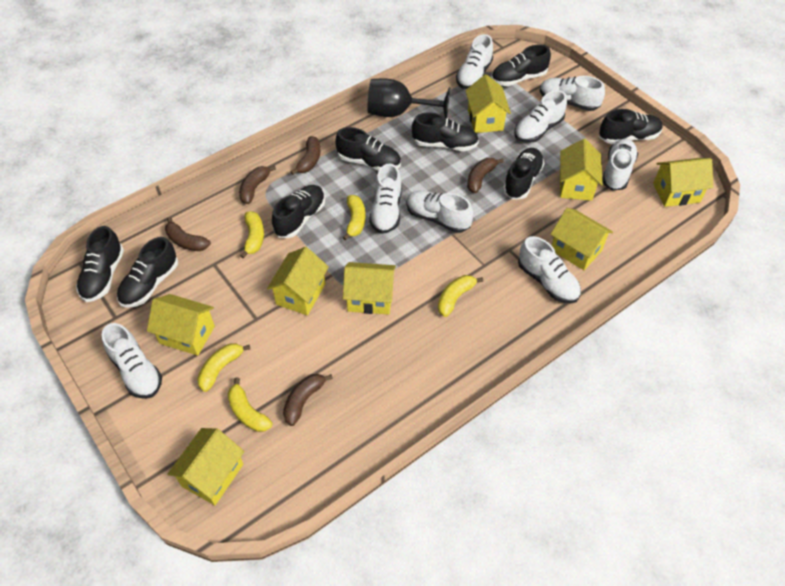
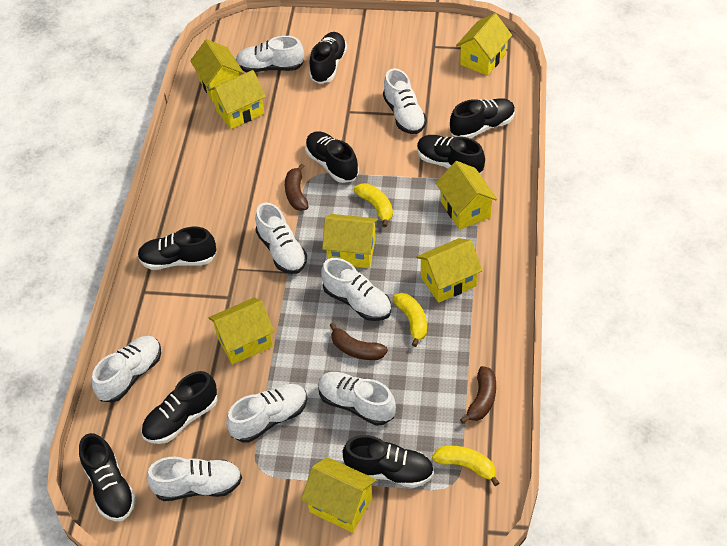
black goblet: 1 -> 0
brown banana: 5 -> 3
yellow banana: 5 -> 3

